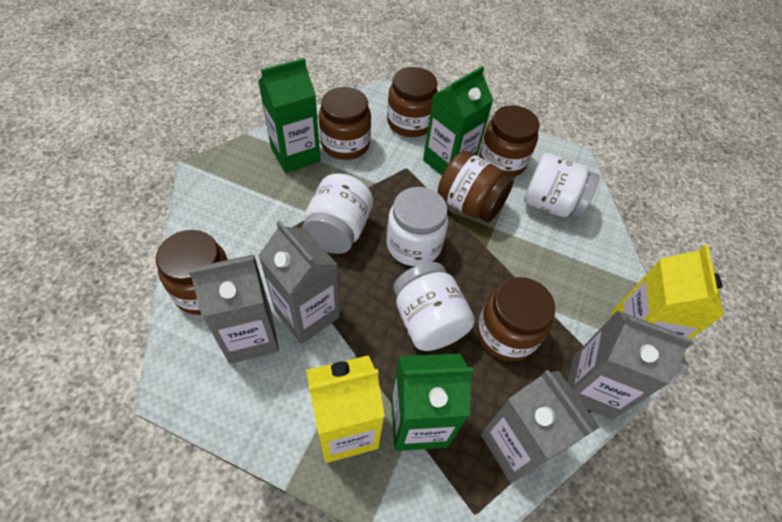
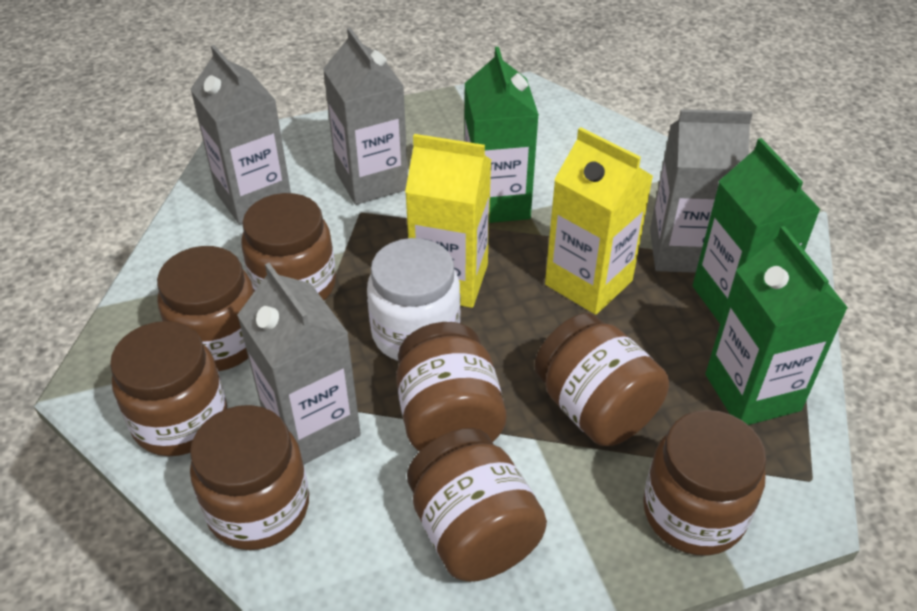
brown jar: 6 -> 8
white jar: 4 -> 1

